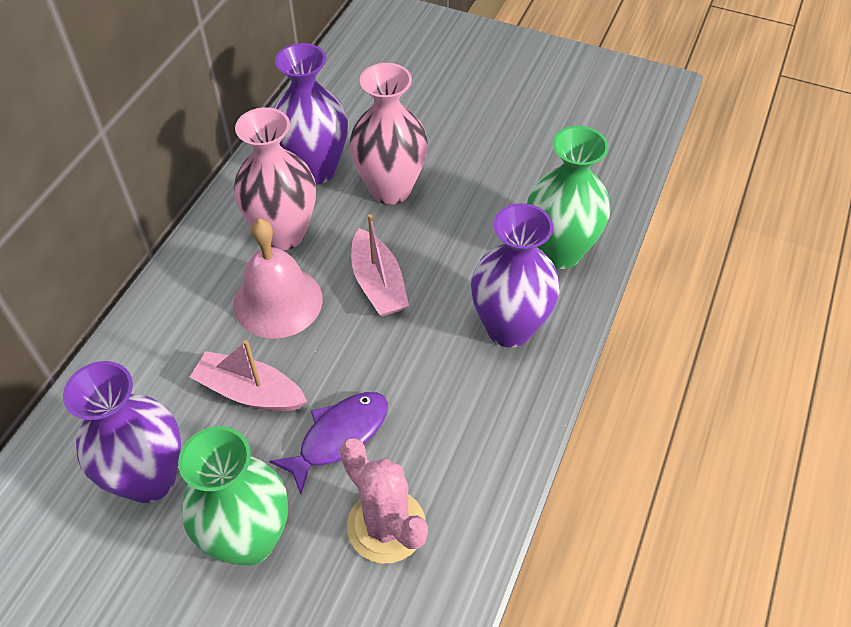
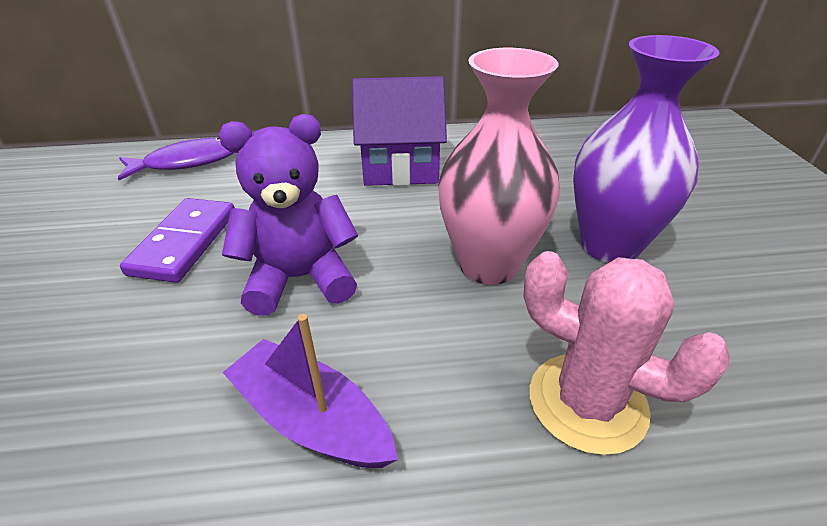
green vase: 2 -> 0
pink bell: 1 -> 0
pink boat: 2 -> 0
pink vase: 2 -> 1
purple boat: 0 -> 1
purple domino: 0 -> 1
purple house: 0 -> 1
purple teddy bear: 0 -> 1
purple vase: 3 -> 1

